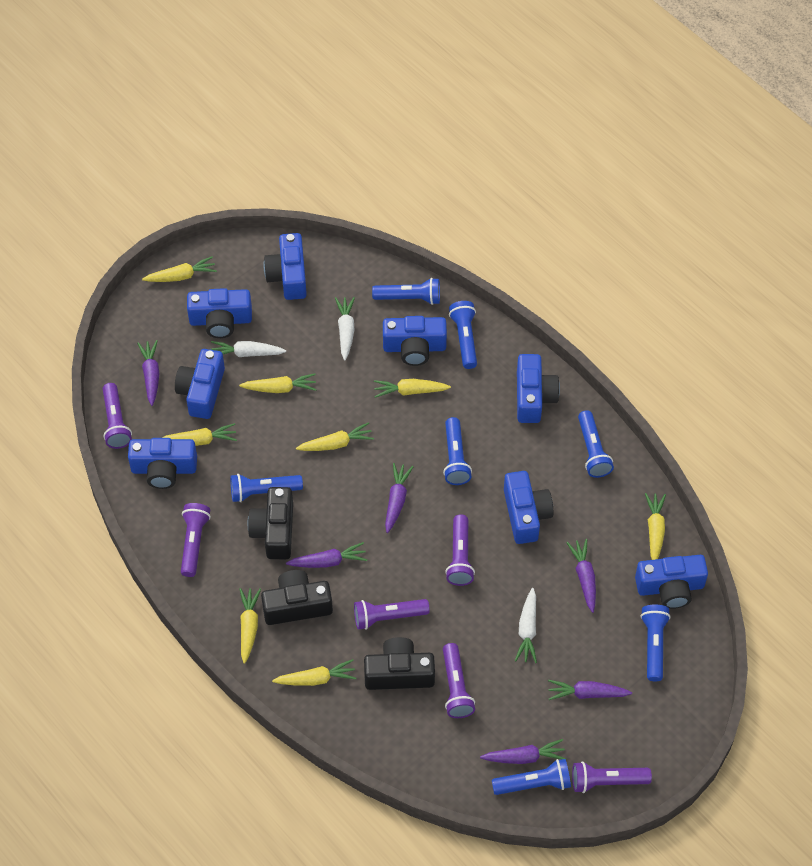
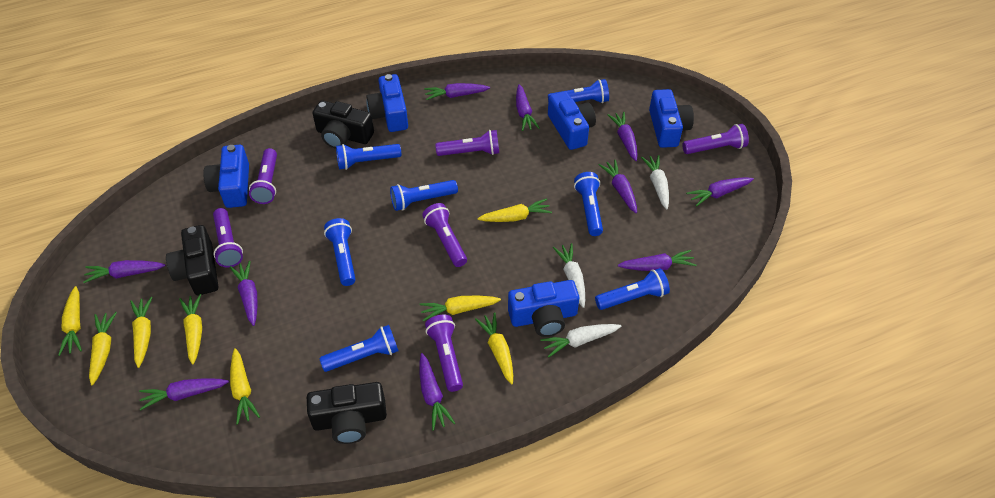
blue camera: 8 -> 5
purple carrot: 6 -> 10

